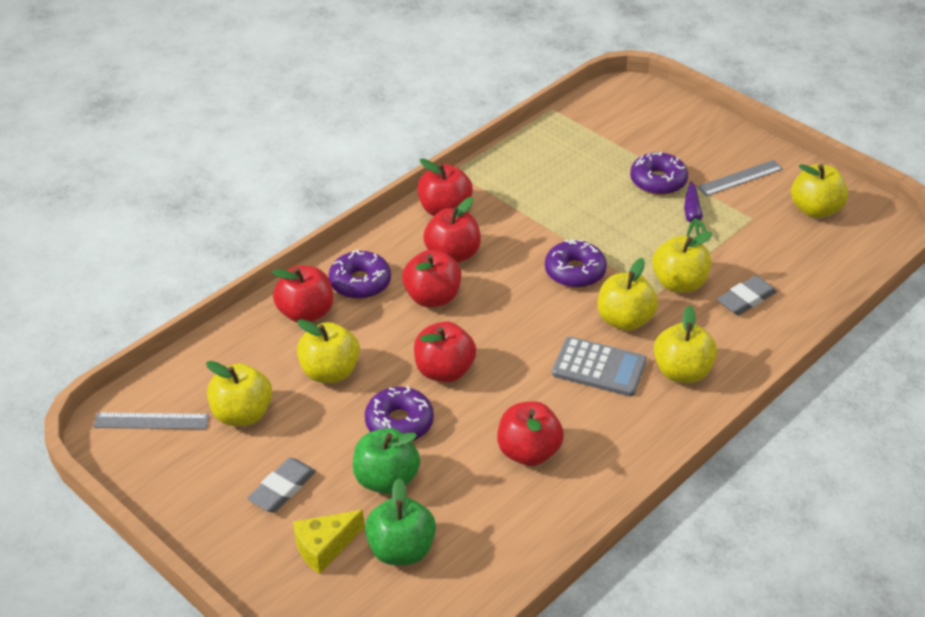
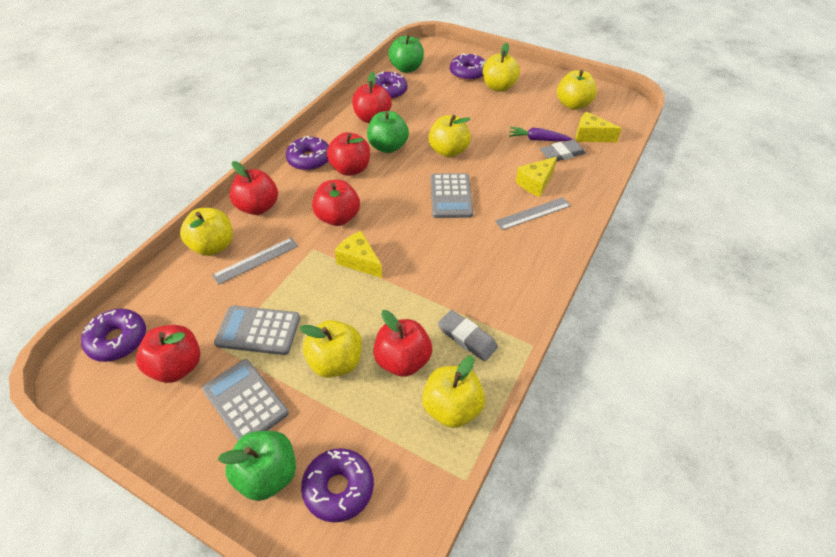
green apple: 2 -> 3
grey calculator: 1 -> 3
purple donut: 4 -> 5
yellow cheese: 1 -> 3

